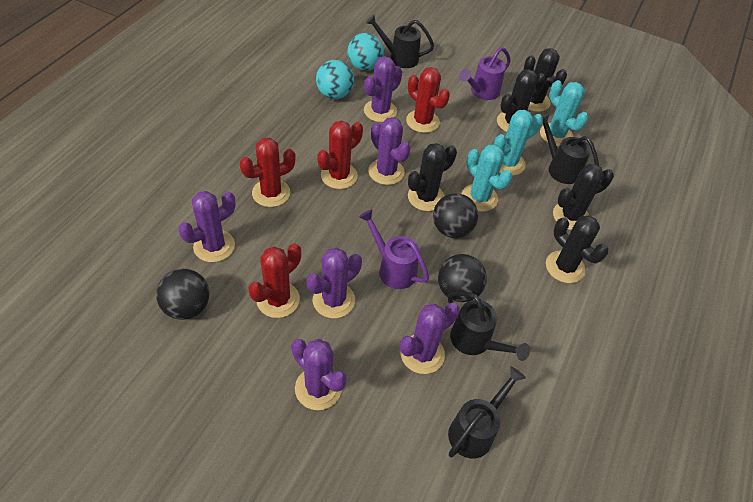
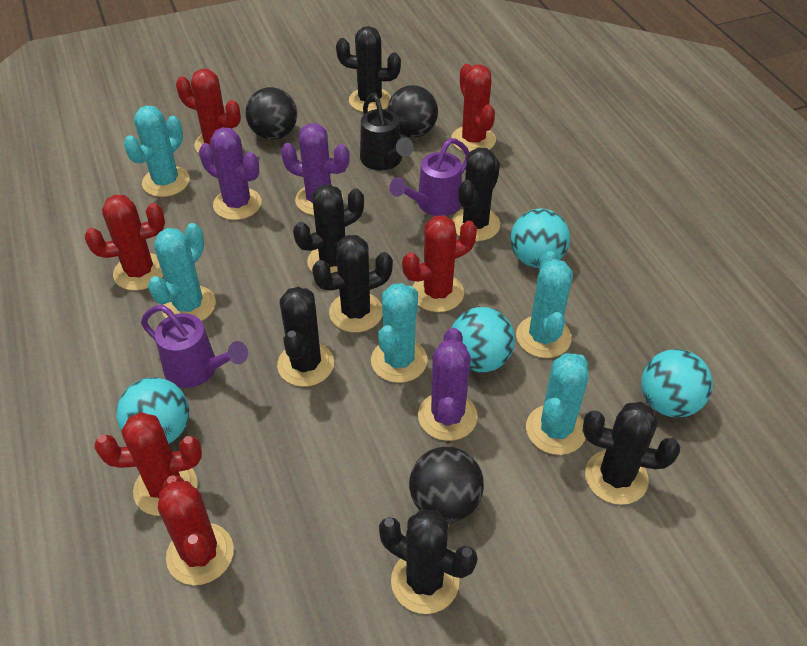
black cactus: 5 -> 7
black watering can: 4 -> 1
purple cactus: 6 -> 3
red cactus: 4 -> 6
turquoise ball: 2 -> 4
turquoise cactus: 3 -> 5

